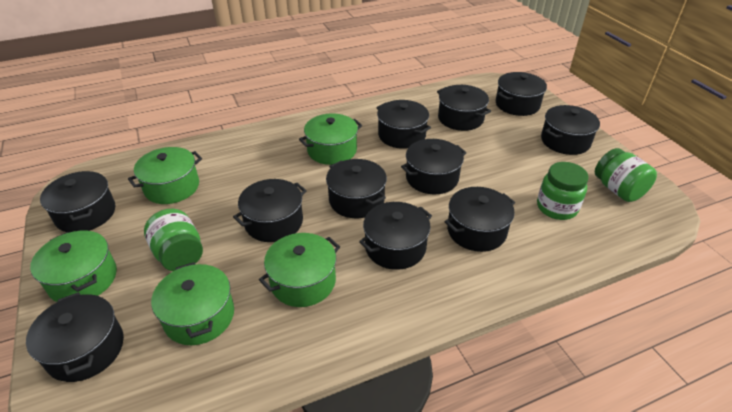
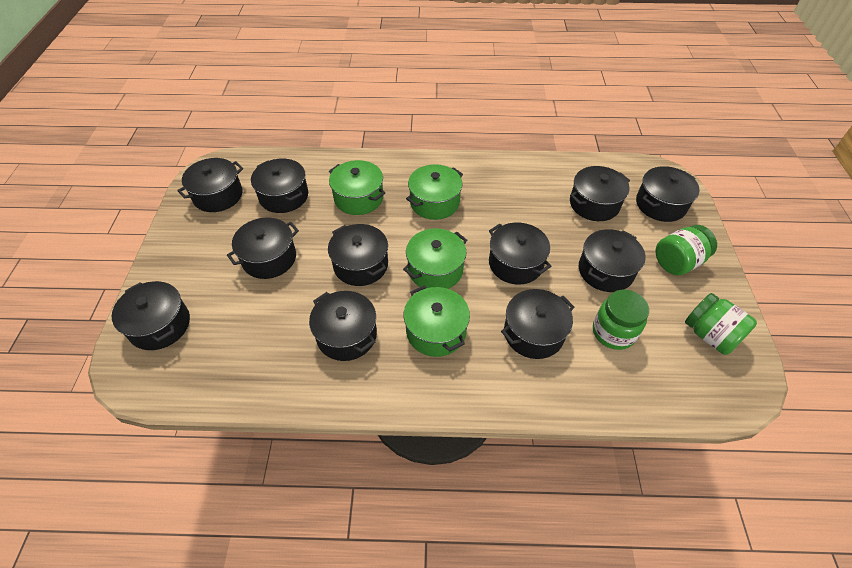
green pot: 5 -> 4

